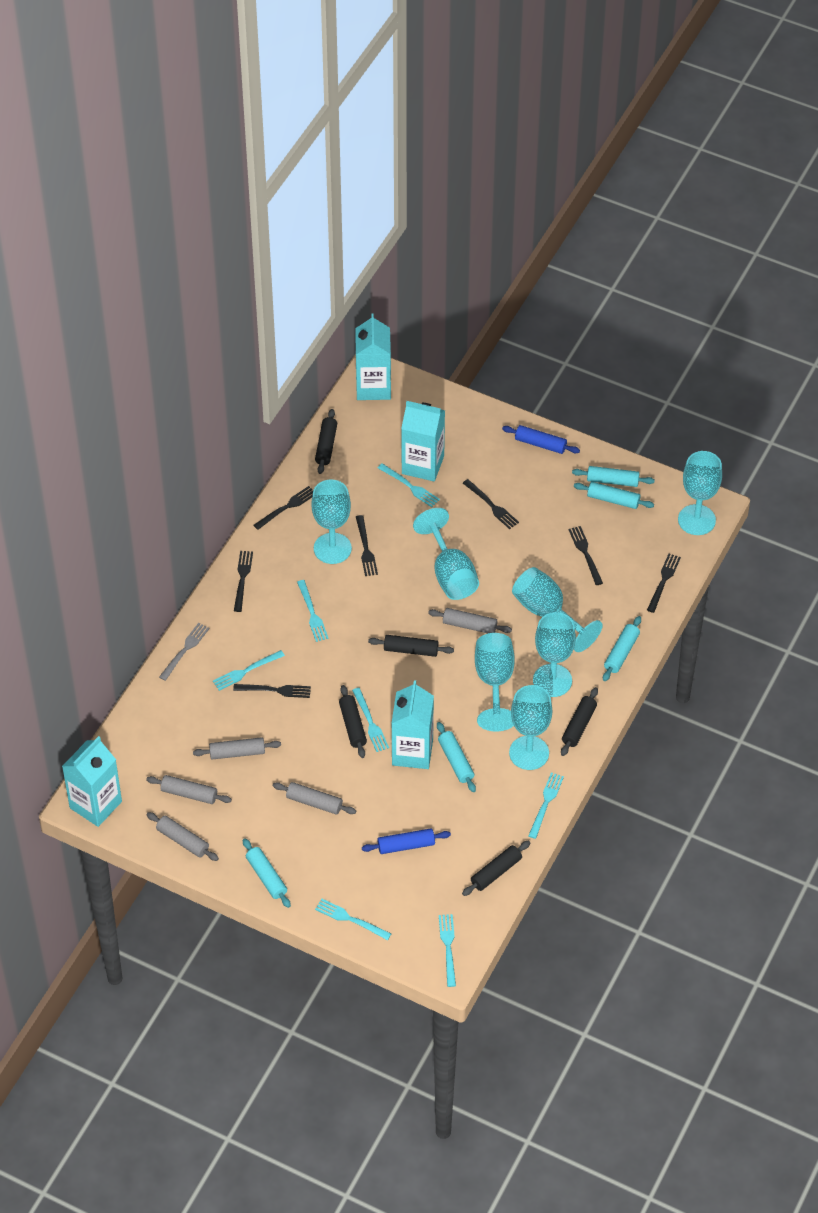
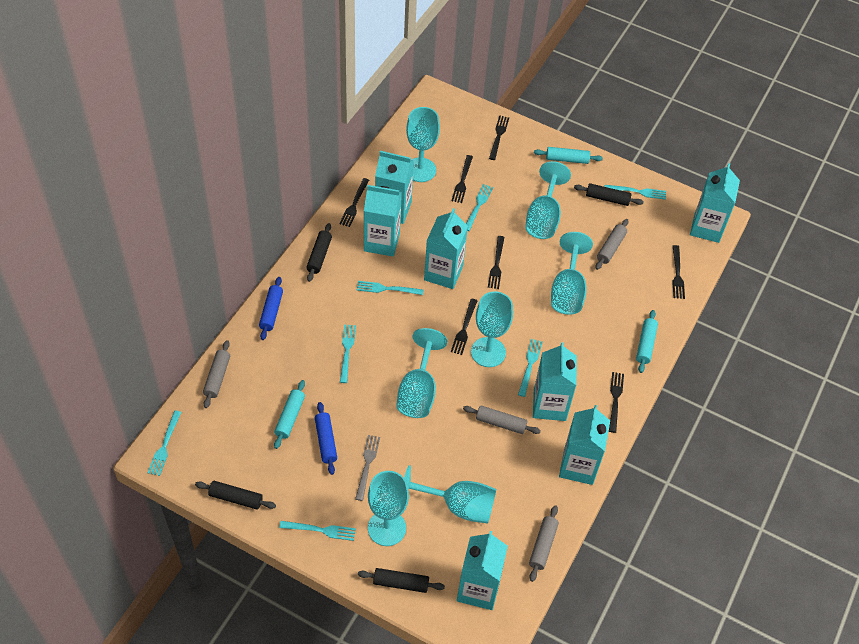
black rolling pin: 5 -> 4
grey rolling pin: 5 -> 4
turquoise carton: 4 -> 7
turquoise rolling pin: 5 -> 3

